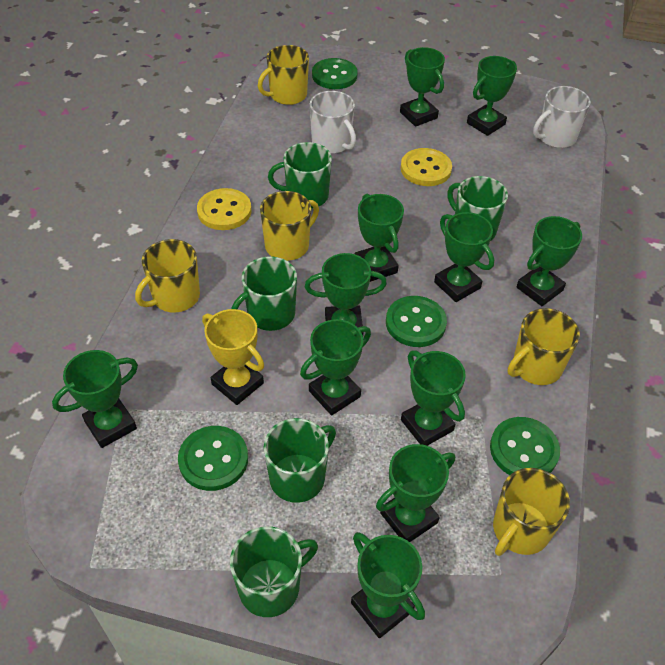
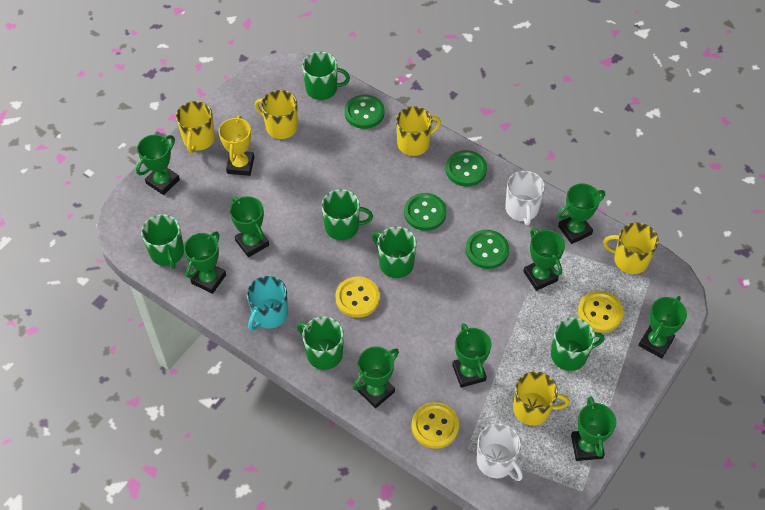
green mug: 5 -> 6
green trophy: 11 -> 9
turquoise mug: 0 -> 1
yellow button: 2 -> 3

